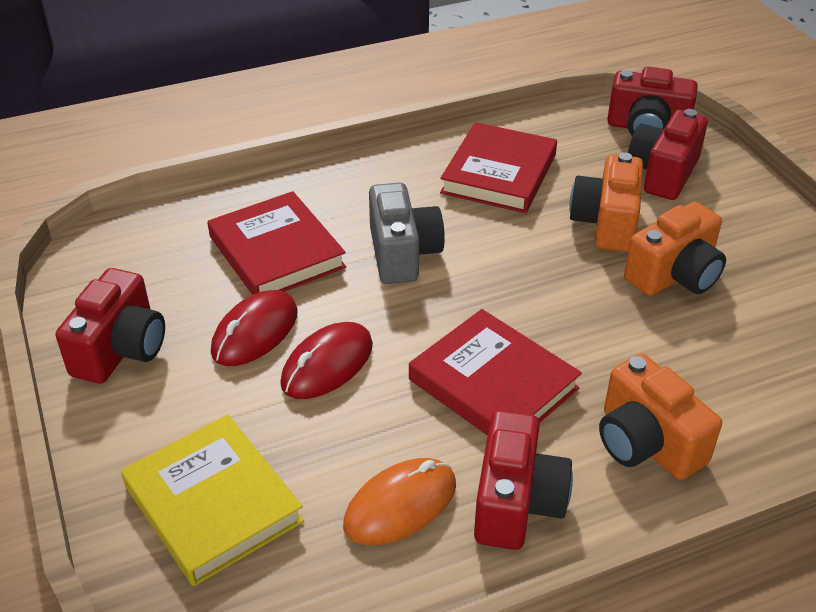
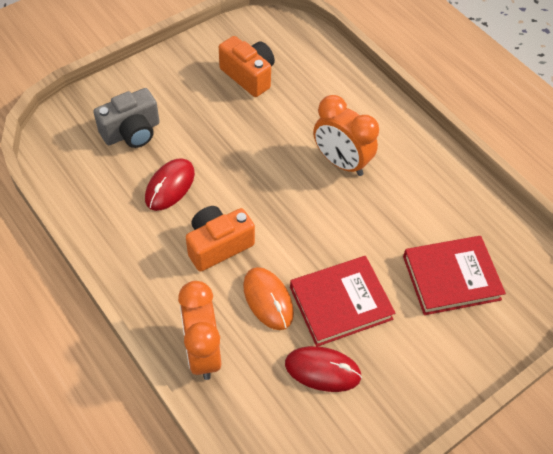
orange camera: 3 -> 2
orange clock: 0 -> 2
red book: 3 -> 2
red camera: 4 -> 0
yellow book: 1 -> 0

